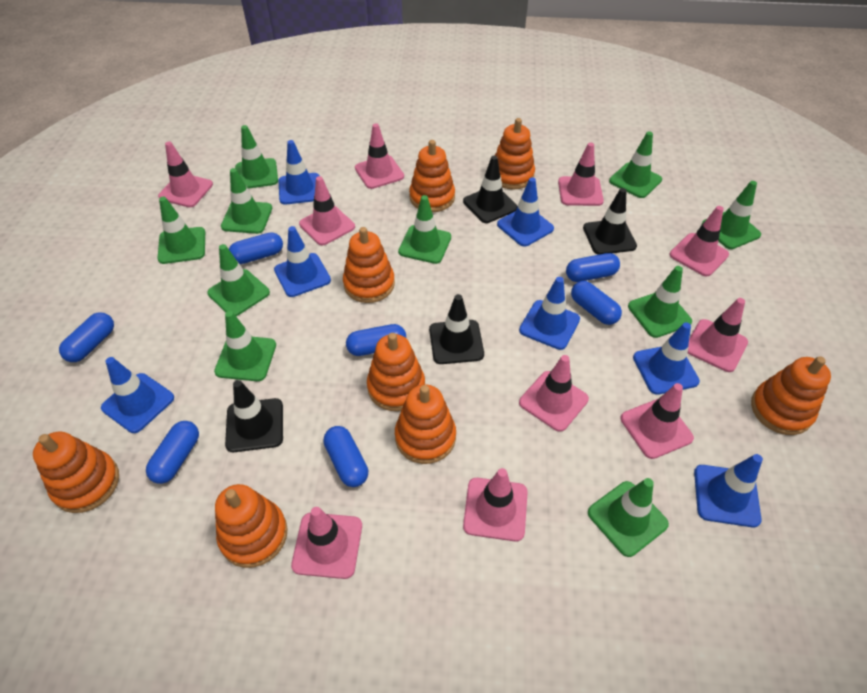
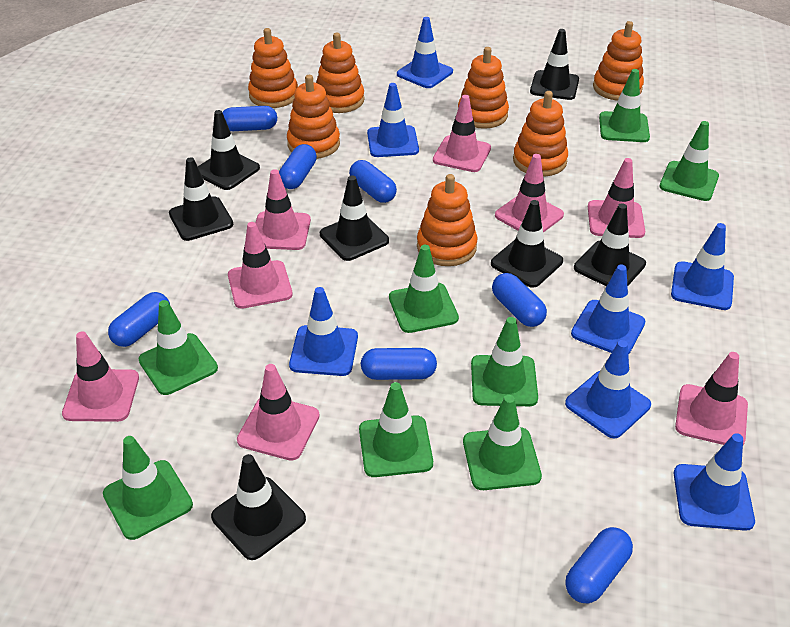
black traffic cone: 4 -> 7
green traffic cone: 10 -> 8
orange stacking toy: 8 -> 7
pink traffic cone: 10 -> 8

